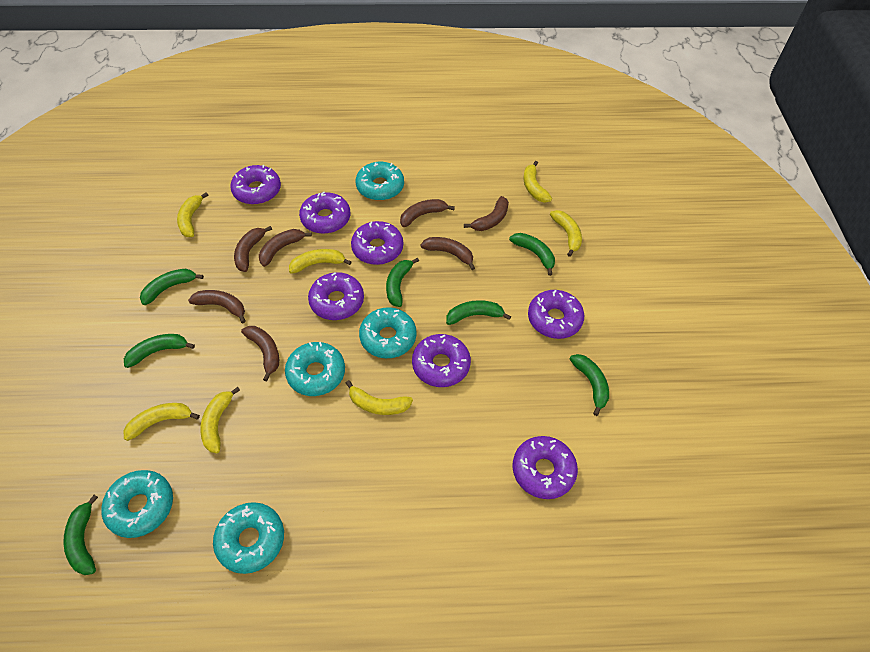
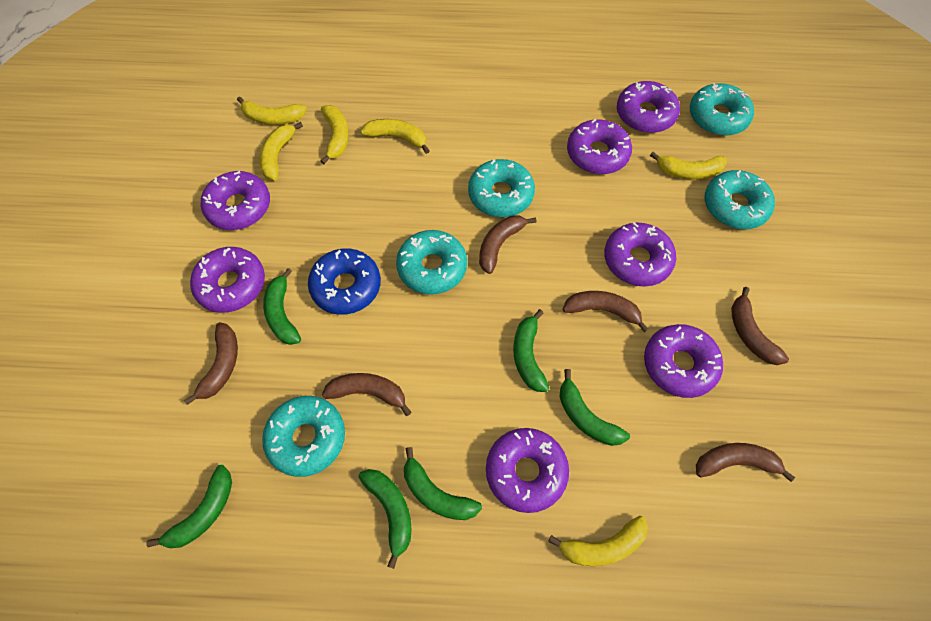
blue donut: 0 -> 1
brown banana: 7 -> 6
green banana: 7 -> 6
yellow banana: 7 -> 6

